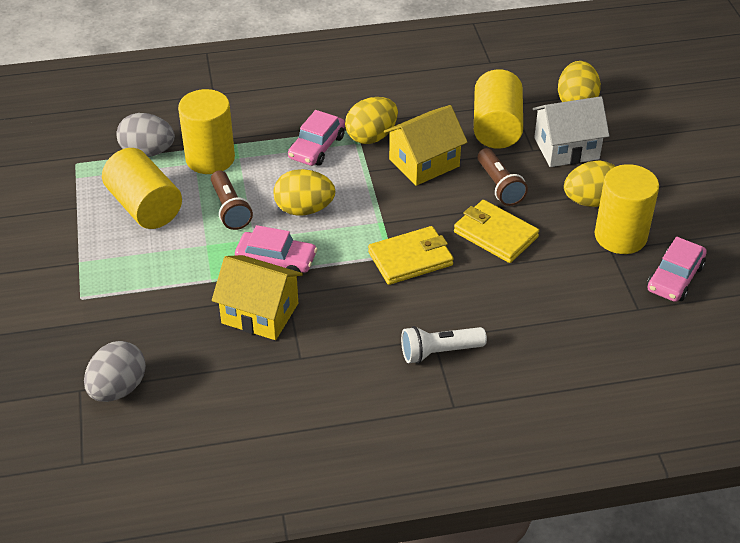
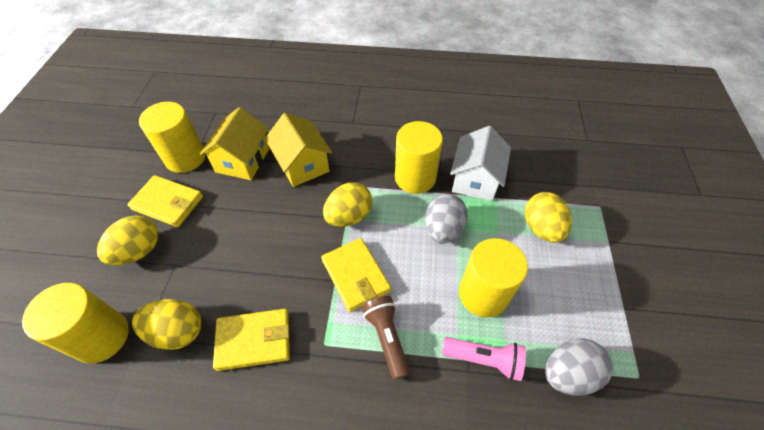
brown flashlight: 2 -> 1
pink car: 3 -> 0
pink flashlight: 0 -> 1
white flashlight: 1 -> 0
yellow wallet: 2 -> 3

